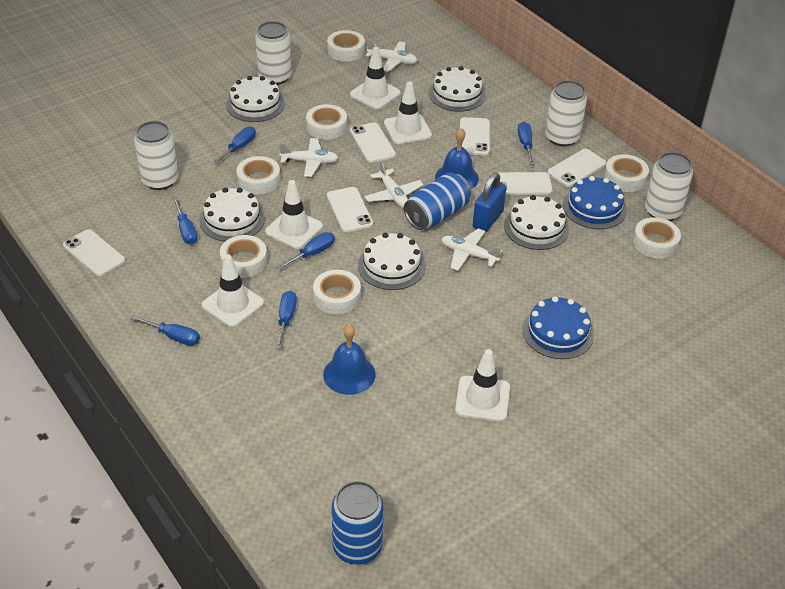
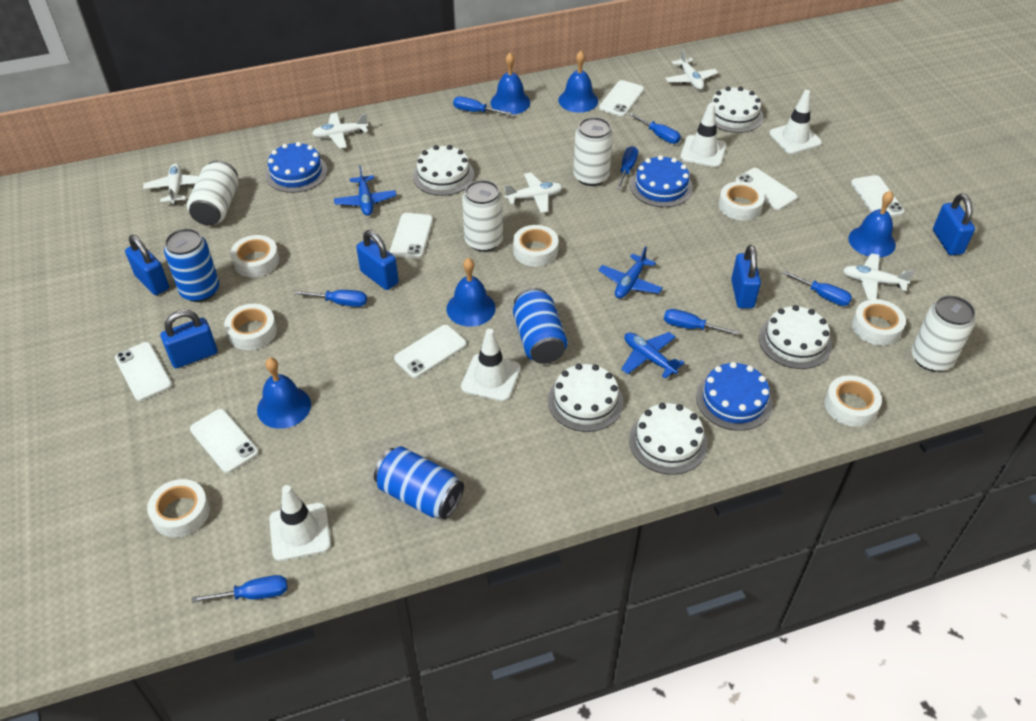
blue bell: 2 -> 5
blue cake: 2 -> 3
blue can: 2 -> 3
blue padlock: 1 -> 5
blue plane: 0 -> 3
blue screwdriver: 6 -> 7
white phone: 6 -> 7
white plane: 4 -> 5
white traffic cone: 5 -> 4

